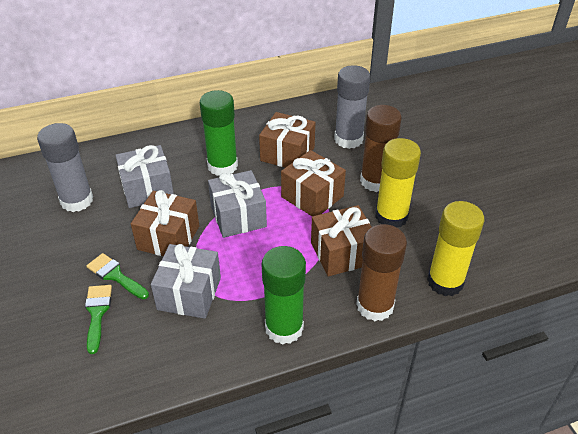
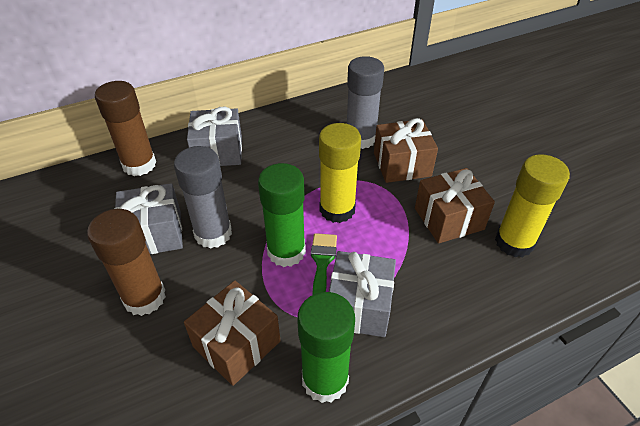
brown gift: 4 -> 3
green brush: 2 -> 1

